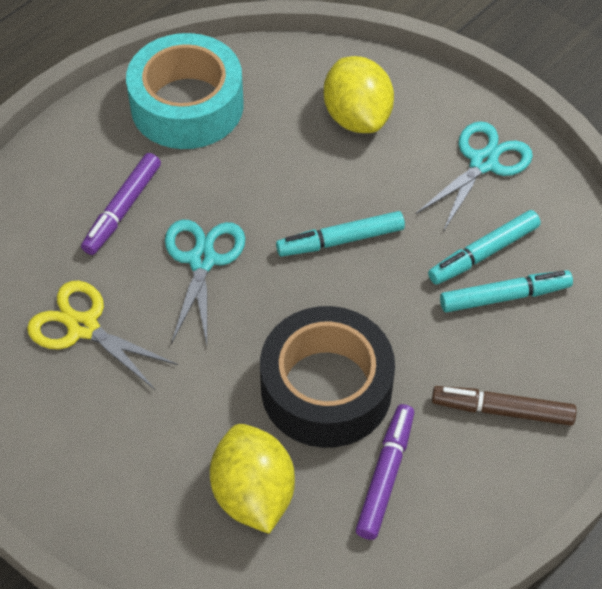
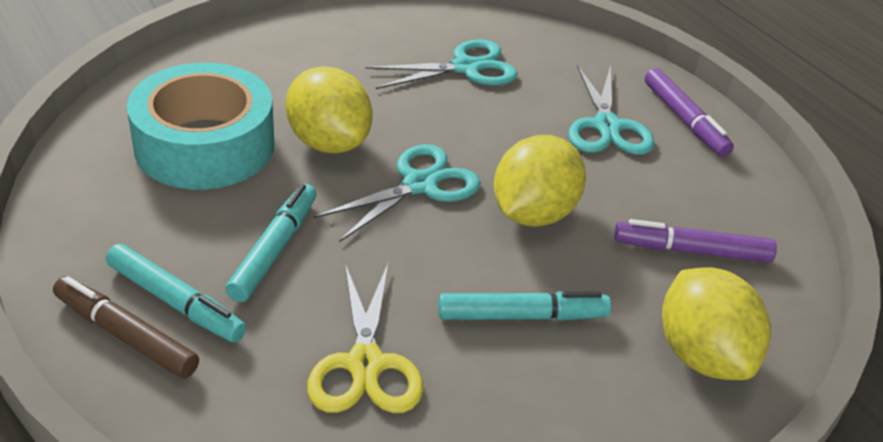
black tape: 1 -> 0
turquoise scissors: 2 -> 3
yellow lemon: 2 -> 3

